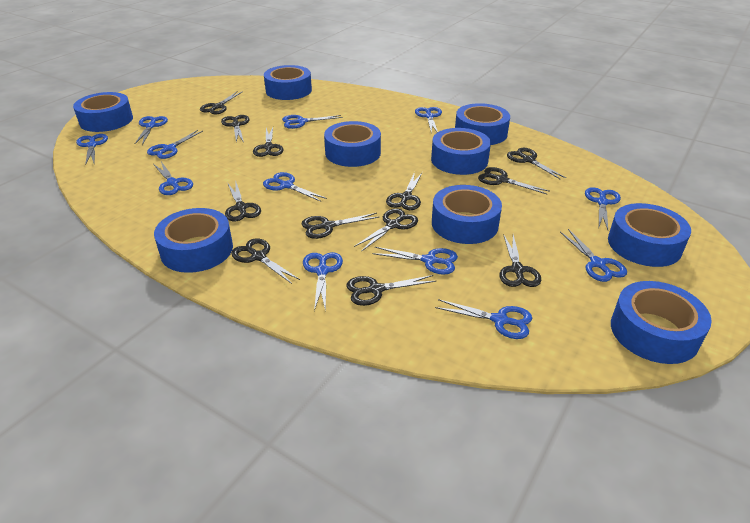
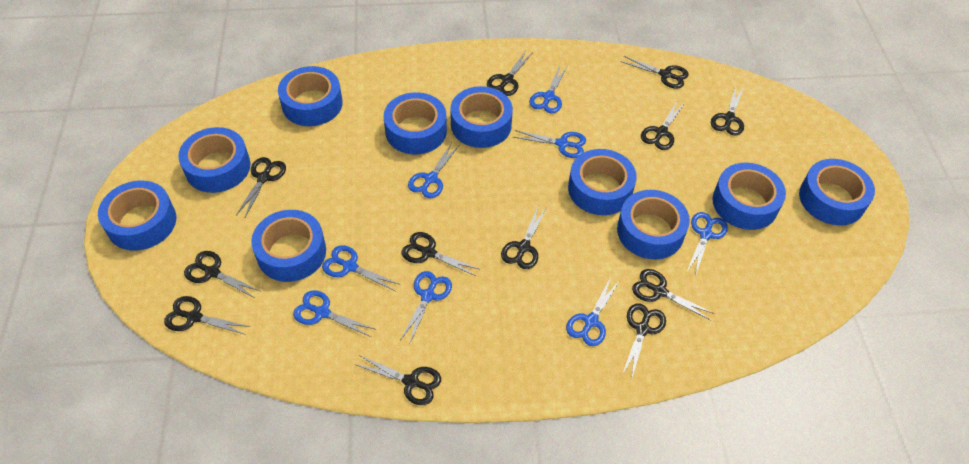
blue scissors: 12 -> 8
blue tape: 9 -> 10

